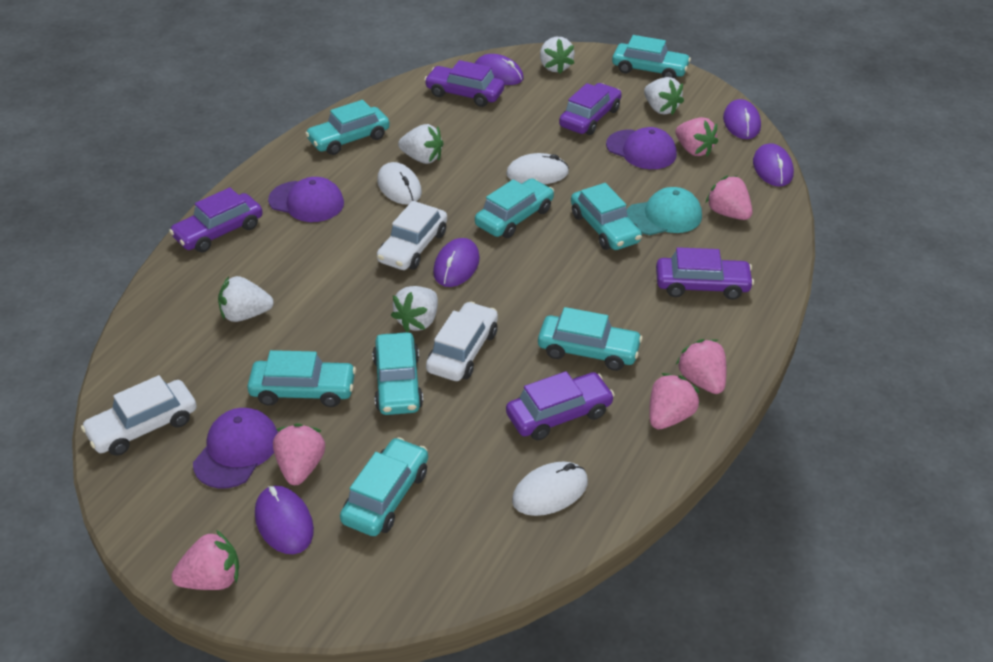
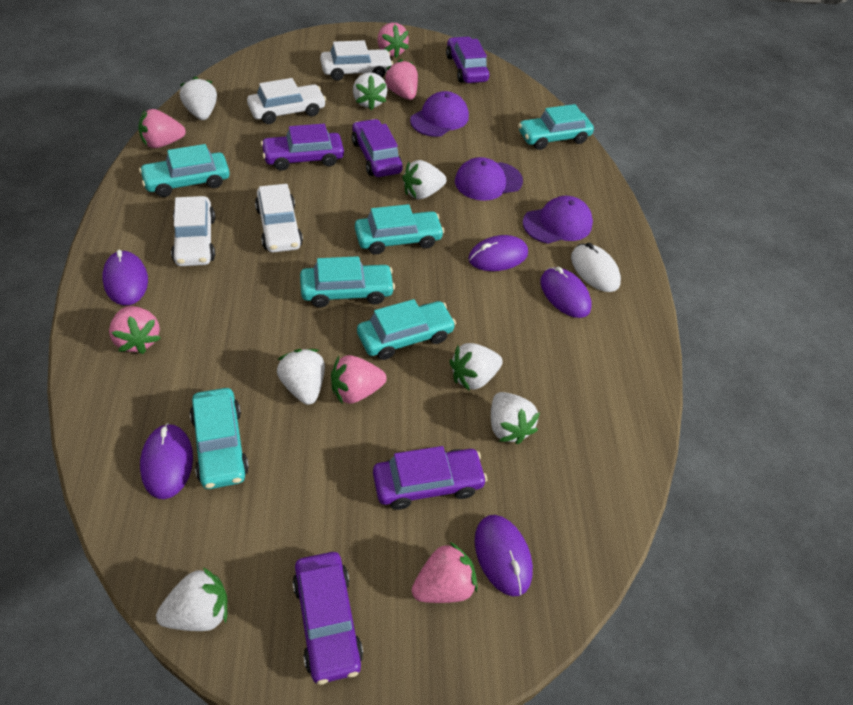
turquoise cap: 1 -> 0
turquoise car: 8 -> 6
white car: 3 -> 4
white mouse: 3 -> 1
white strawberry: 5 -> 7

